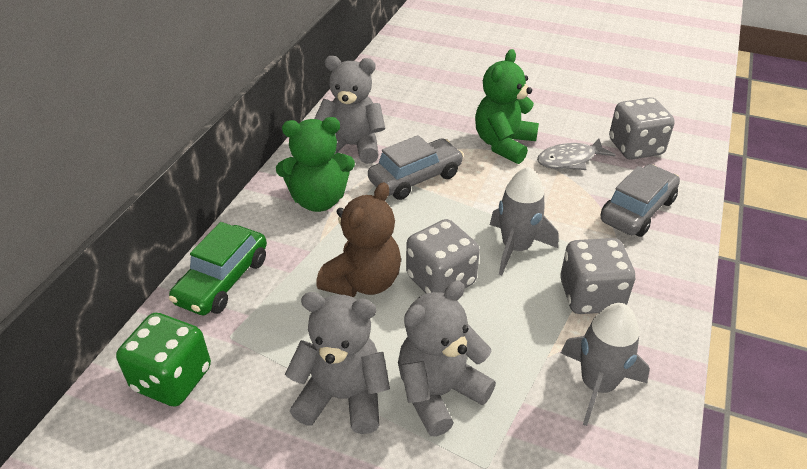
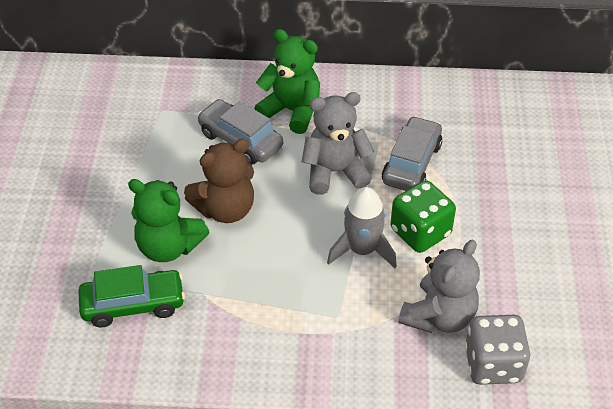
grey dice: 3 -> 1
grey fish: 1 -> 0
grey rocket: 2 -> 1
grey teddy bear: 3 -> 2

